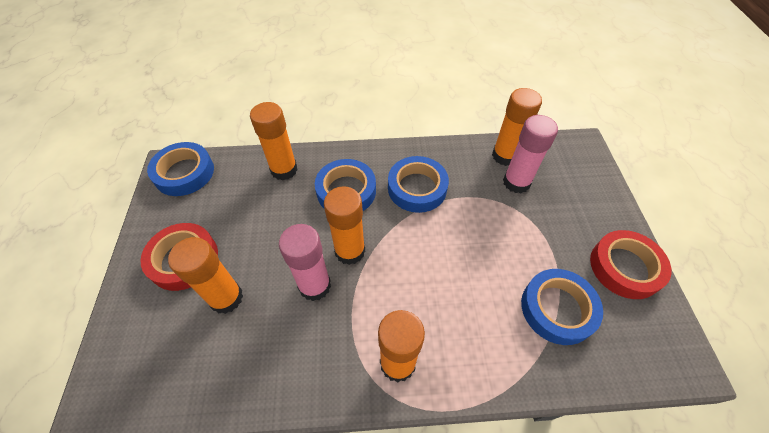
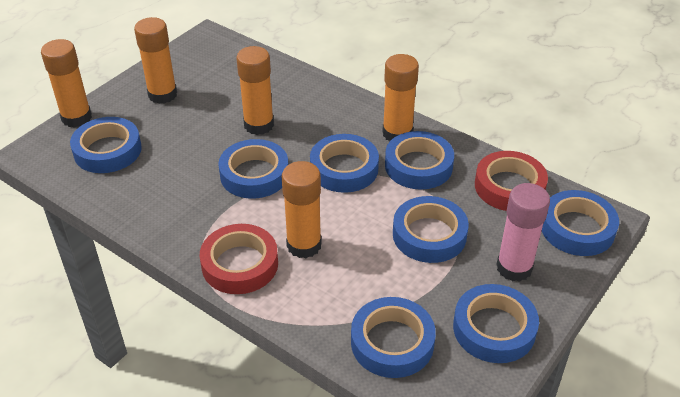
blue tape: 4 -> 8
pink glue stick: 2 -> 1

